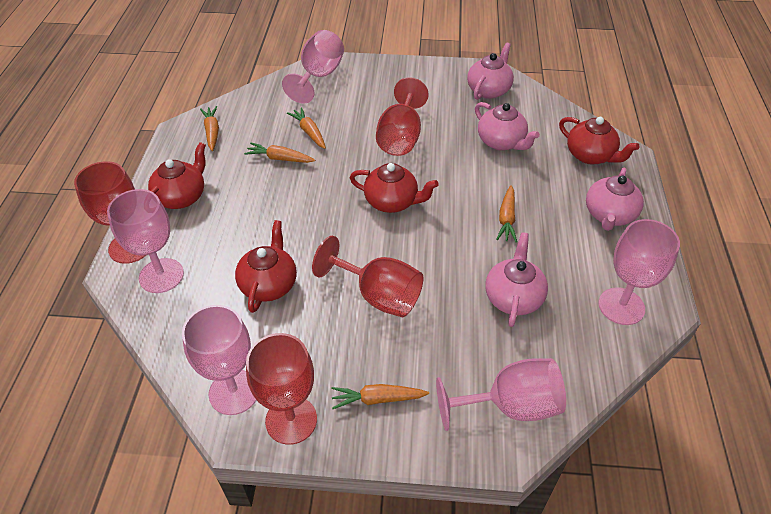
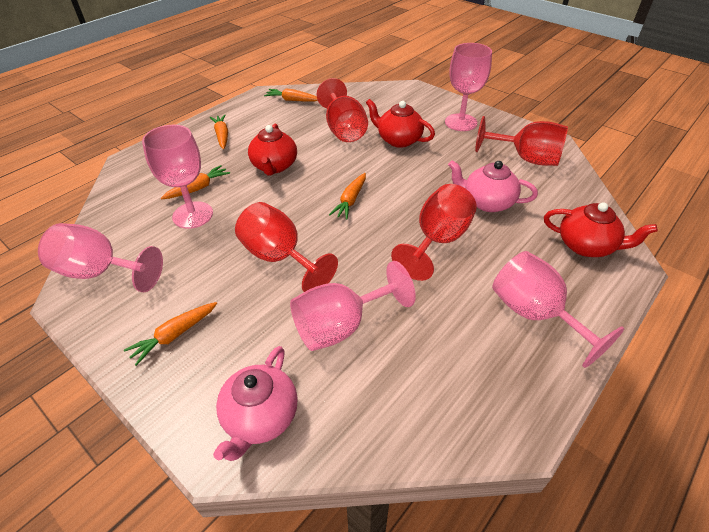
pink teapot: 4 -> 2
red teapot: 4 -> 3

